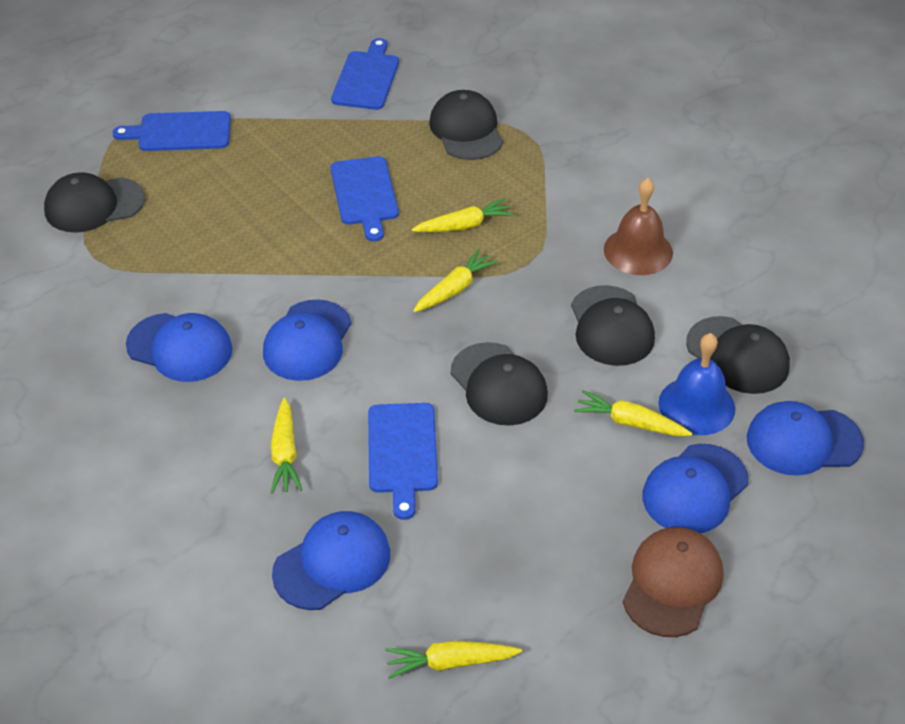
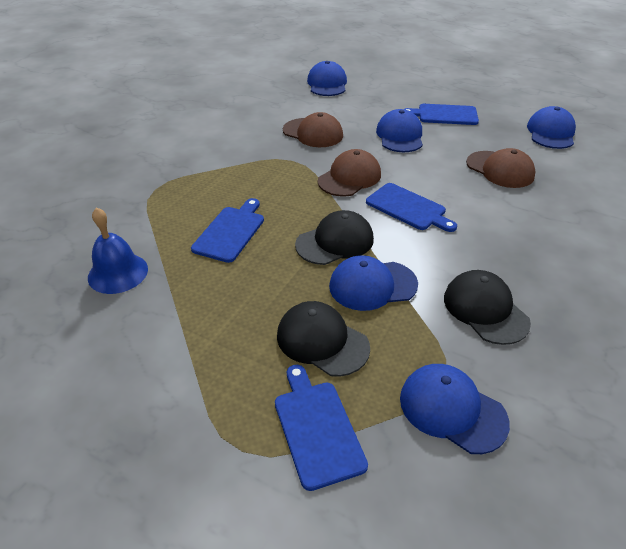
black cap: 5 -> 3
brown bell: 1 -> 0
brown cap: 1 -> 3
yellow carrot: 5 -> 0

